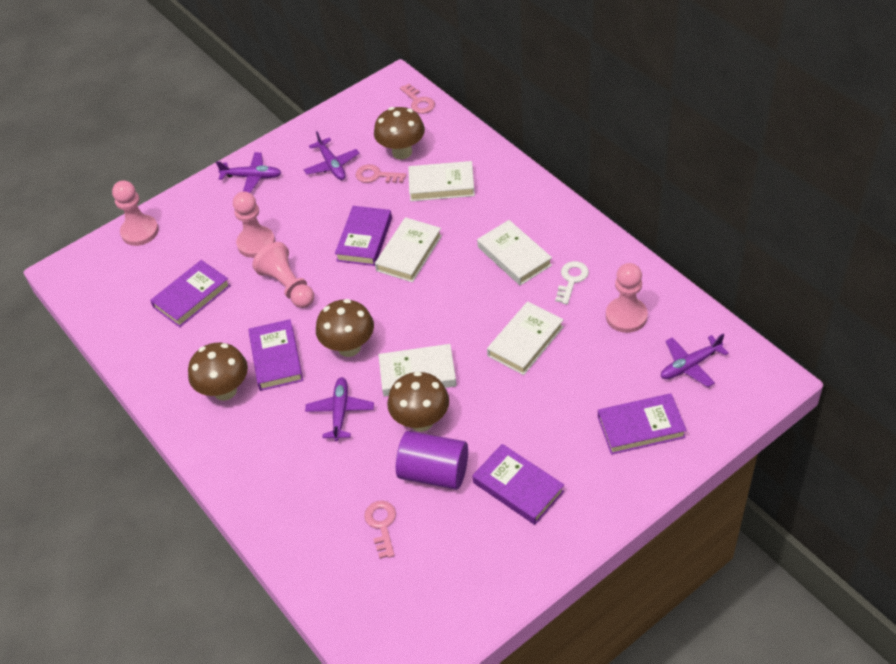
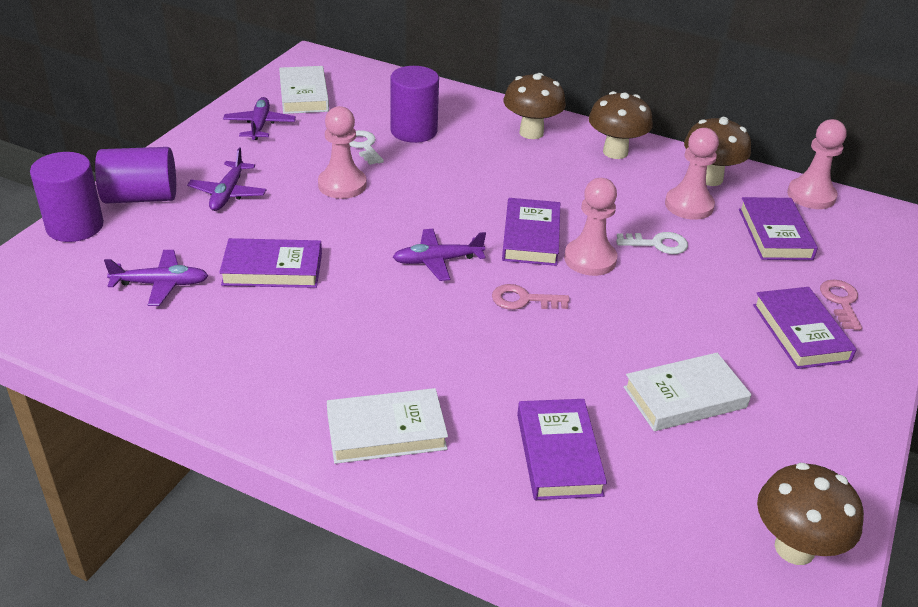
pink key: 3 -> 2
purple cylinder: 1 -> 3
white book: 5 -> 3
white key: 1 -> 2

